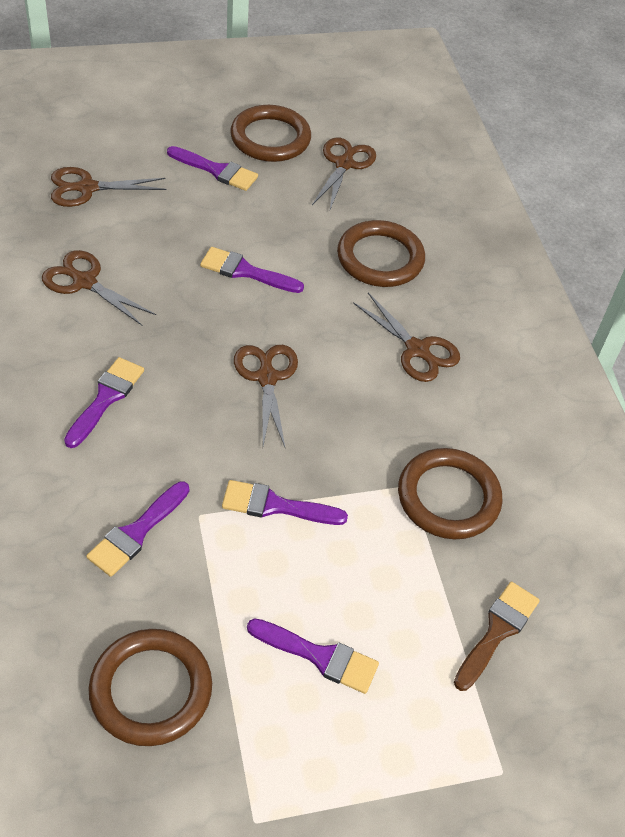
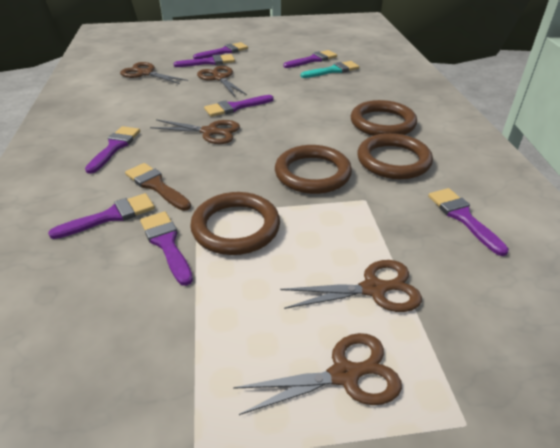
purple brush: 6 -> 8
turquoise brush: 0 -> 1

